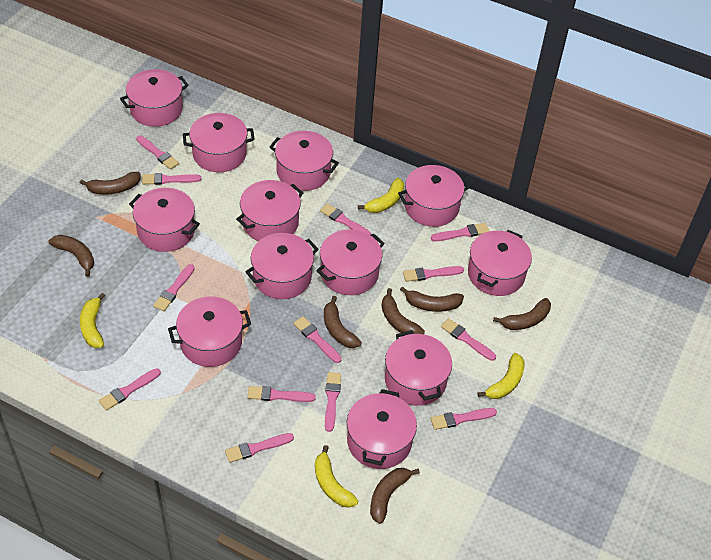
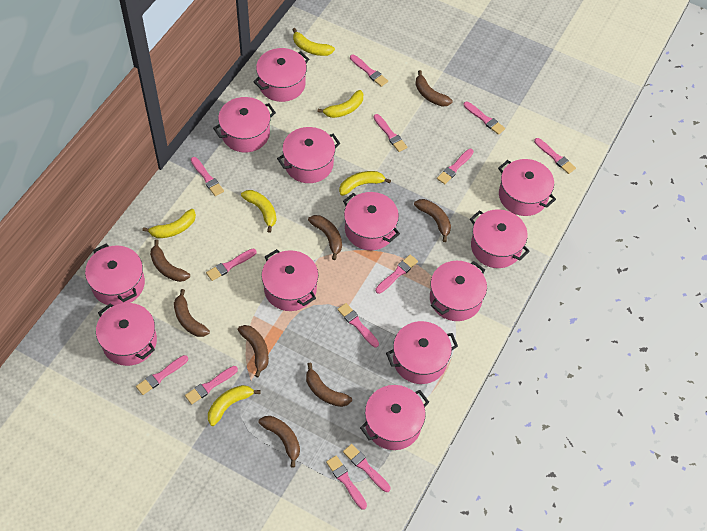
brown banana: 7 -> 8
yellow banana: 4 -> 6

